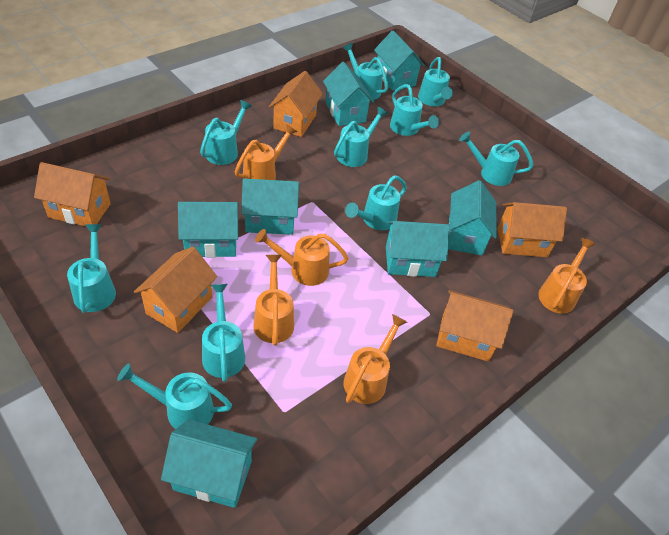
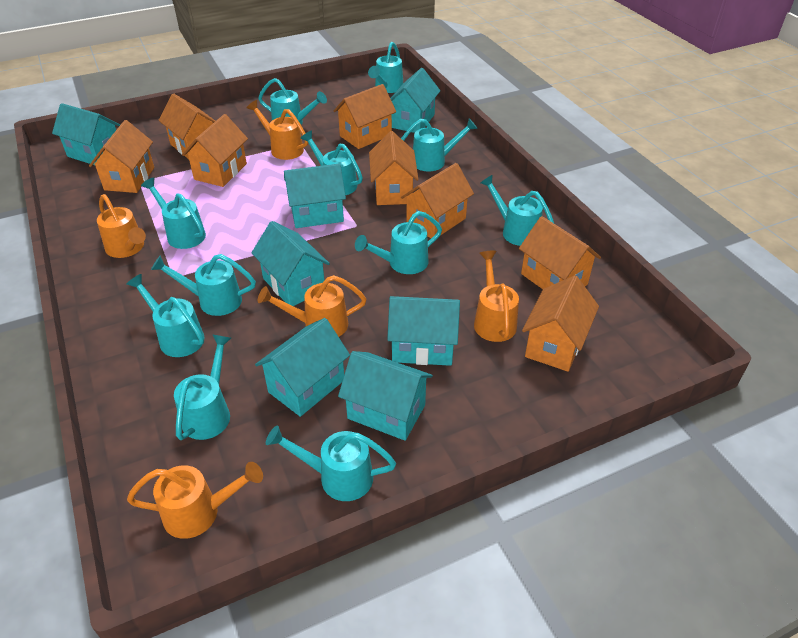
orange house: 5 -> 8
turquoise watering can: 10 -> 11

